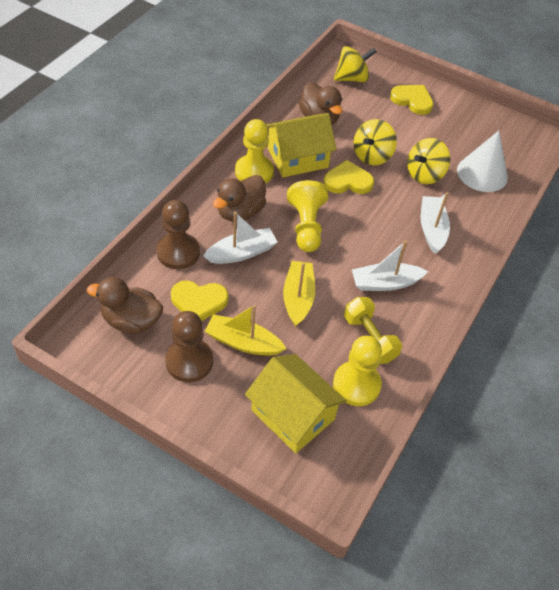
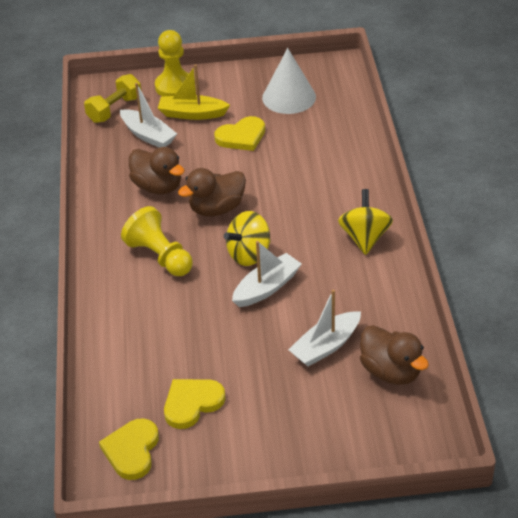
brown pawn: 2 -> 0
yellow boat: 2 -> 1
yellow house: 2 -> 0
yellow pawn: 3 -> 2
yellow spinning top: 3 -> 2

